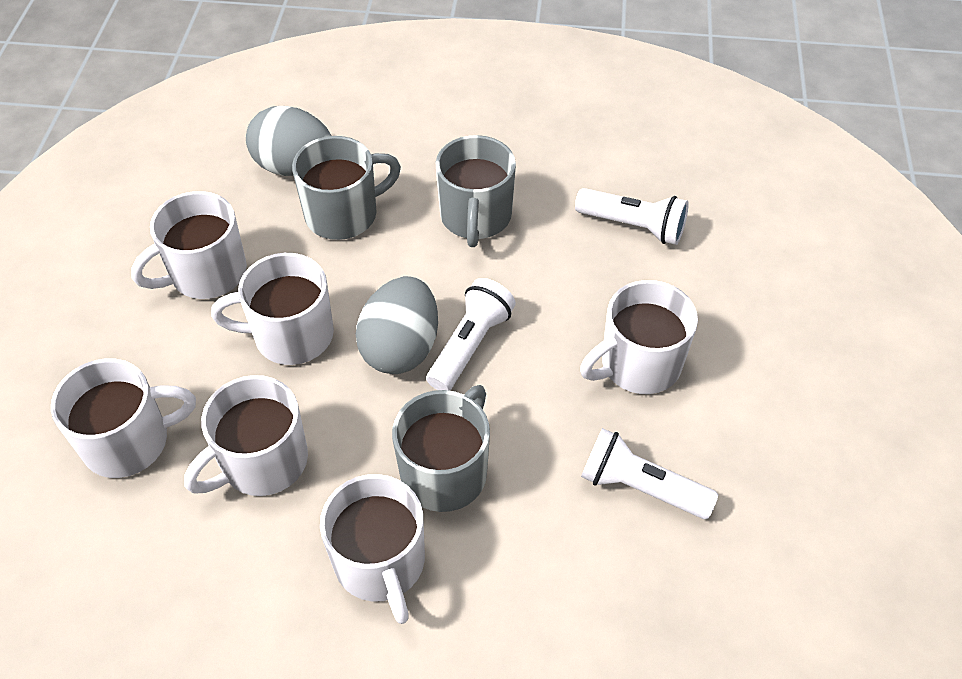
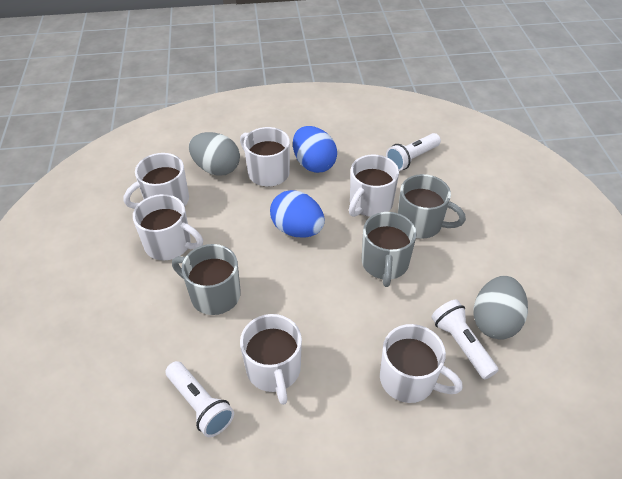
blue egg: 0 -> 2

